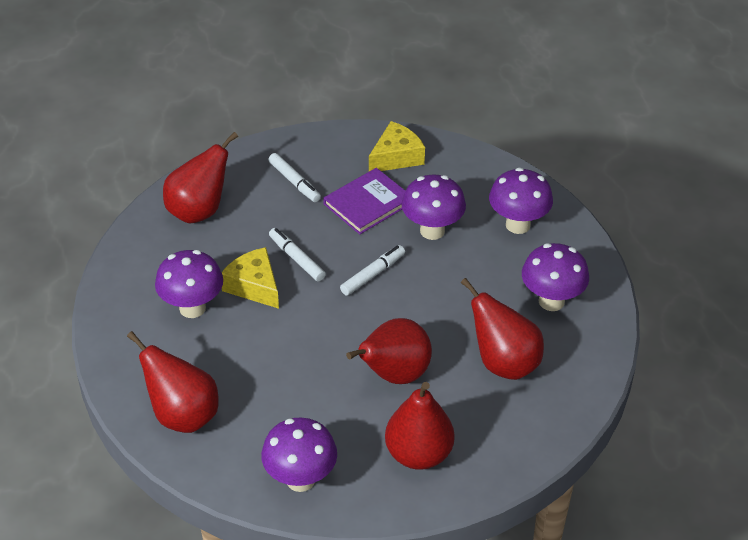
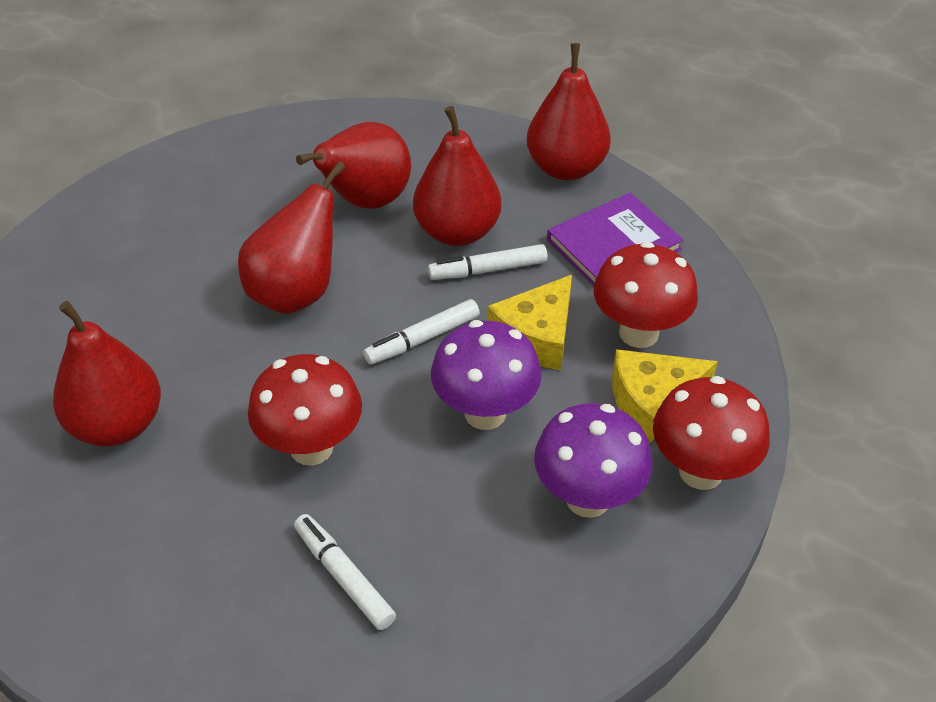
purple mushroom: 5 -> 2
red mushroom: 0 -> 3

